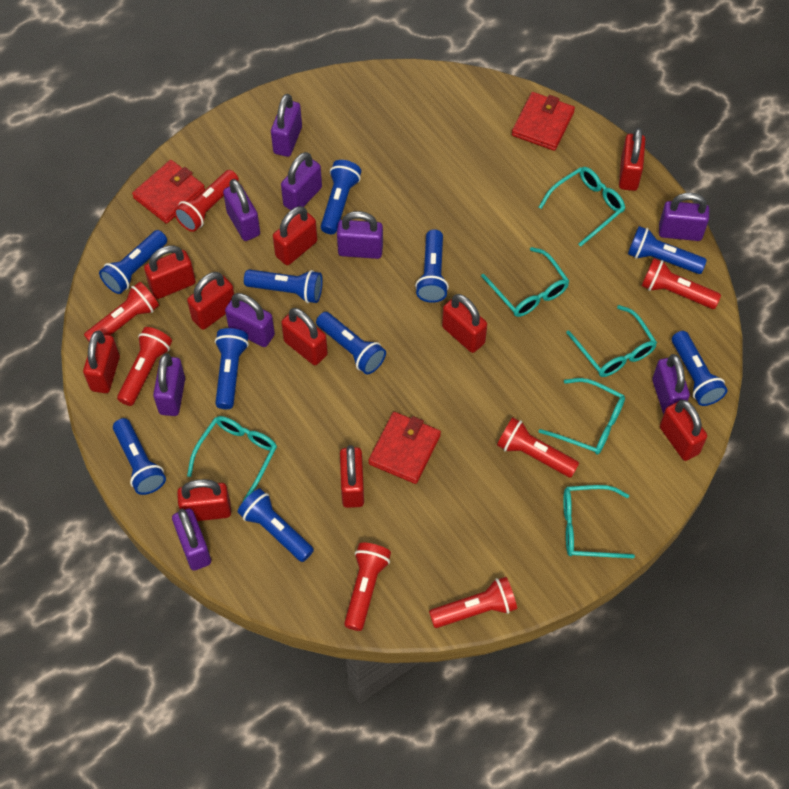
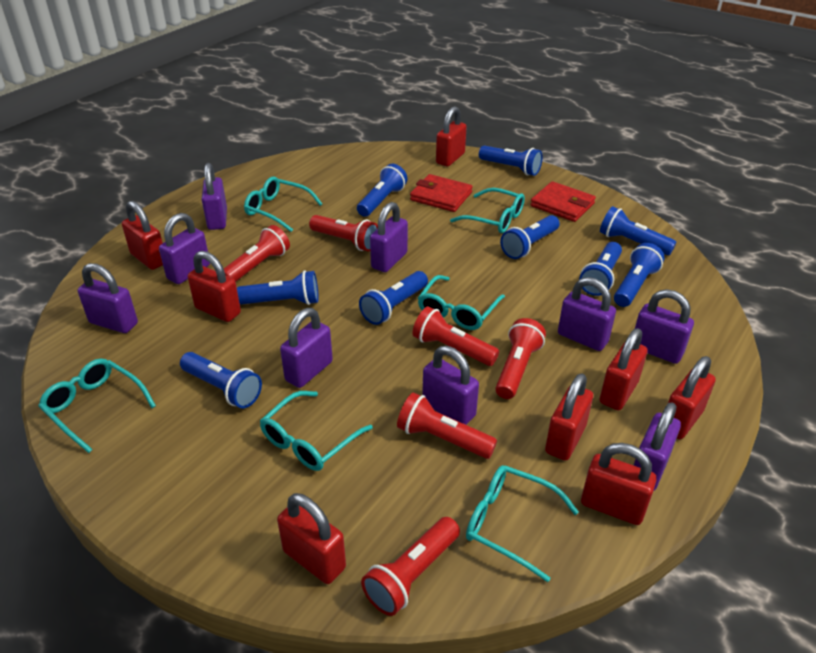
blue flashlight: 10 -> 9
red flashlight: 7 -> 6
red padlock: 10 -> 8
red wallet: 3 -> 2

